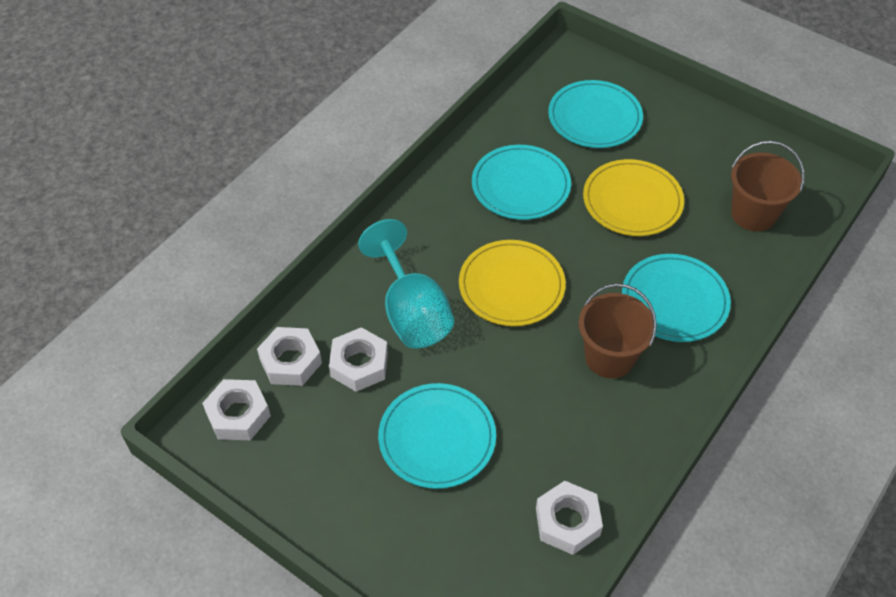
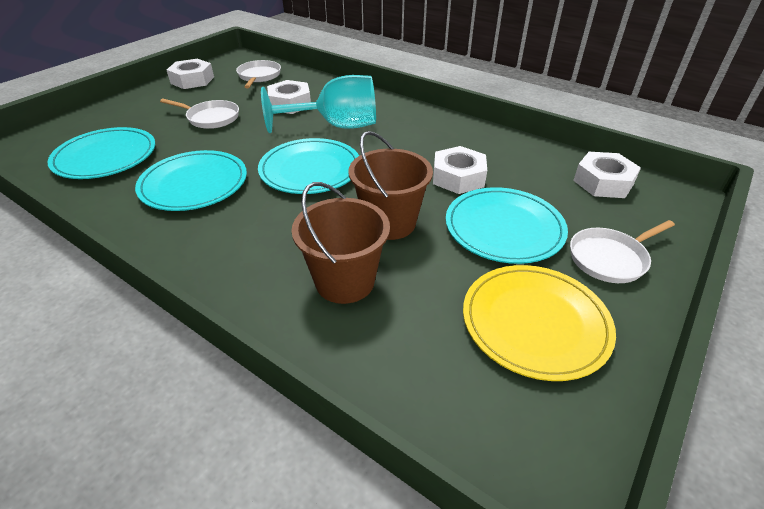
white pan: 0 -> 3
yellow plate: 2 -> 1

